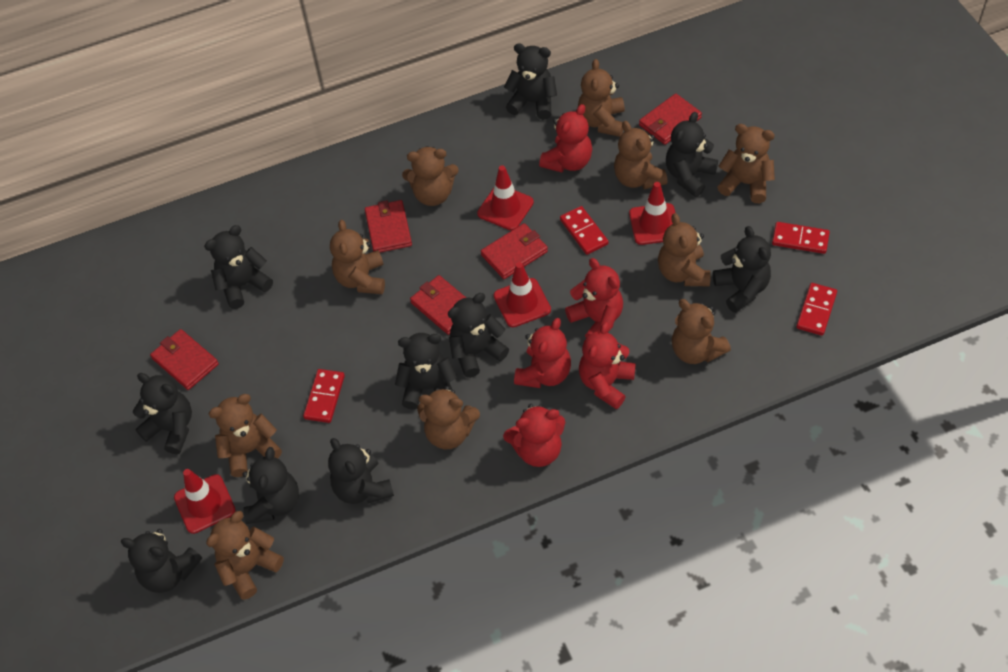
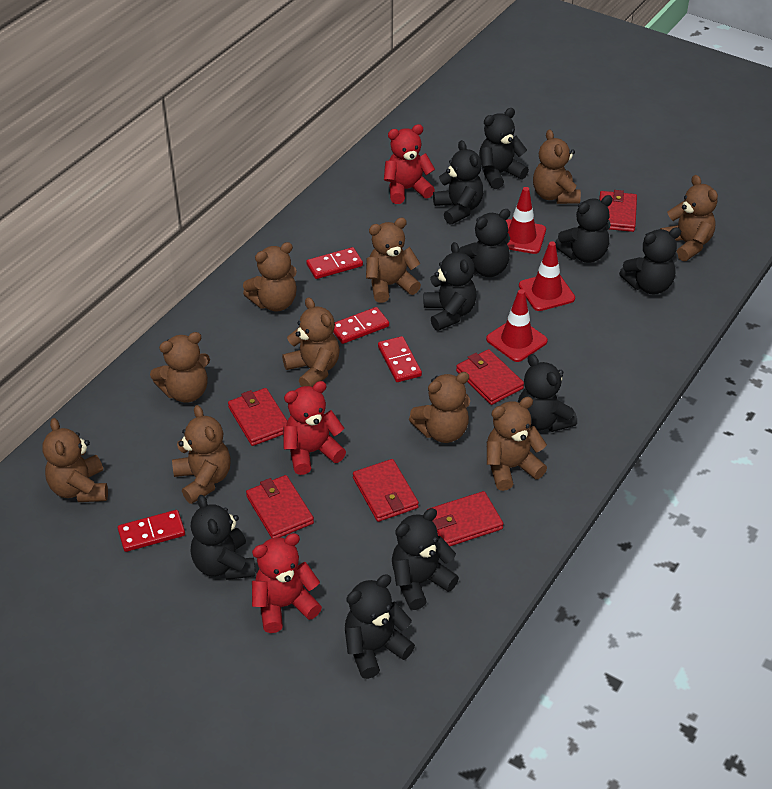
red teddy bear: 5 -> 3
red traffic cone: 4 -> 3
red wallet: 5 -> 6

